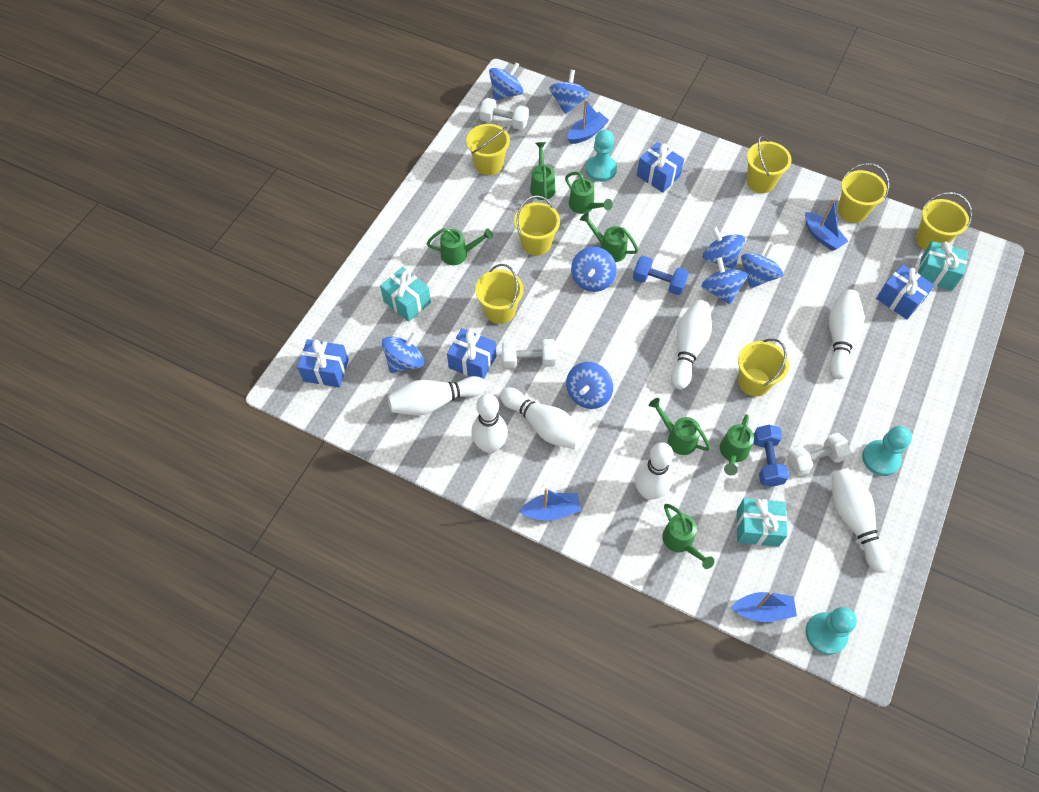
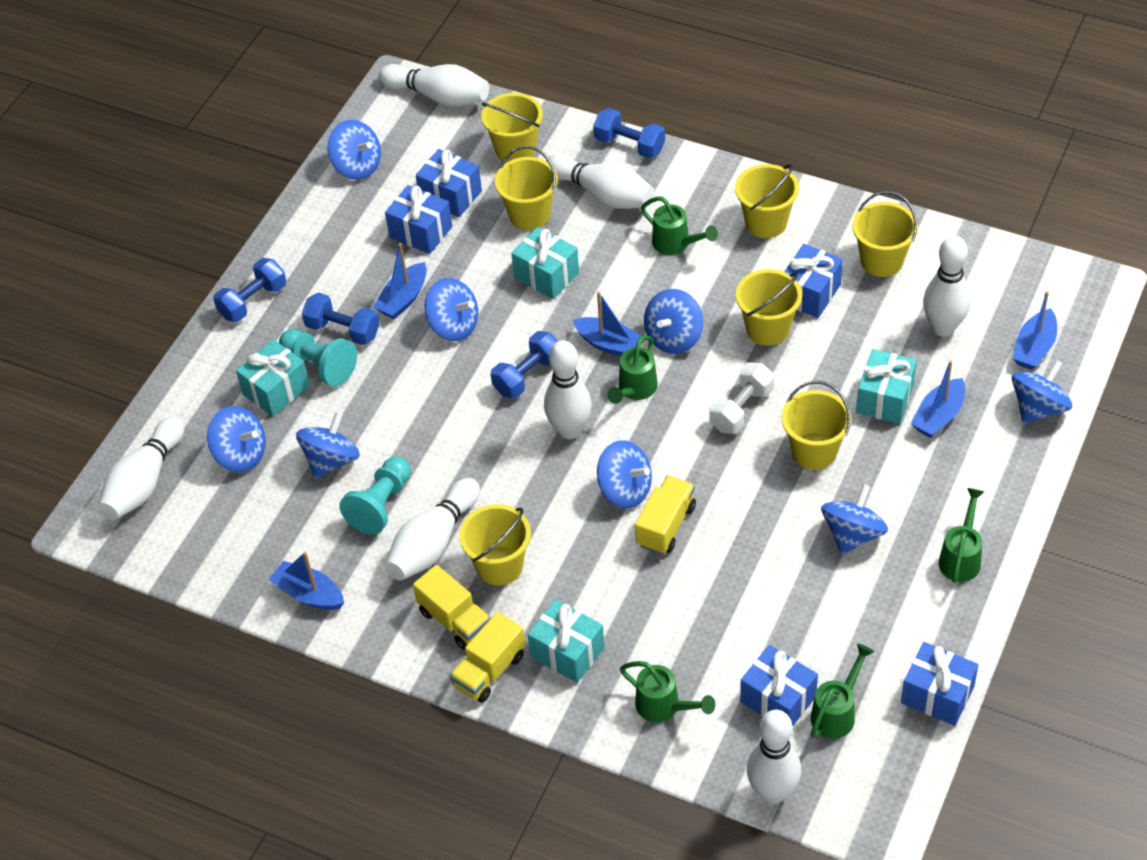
blue boat: 4 -> 5
blue dumbbell: 2 -> 4
blue gift: 4 -> 5
green watering can: 7 -> 5
turquoise gift: 3 -> 4
turquoise pawn: 3 -> 2
white dumbbell: 3 -> 1
yellow truck: 0 -> 3

